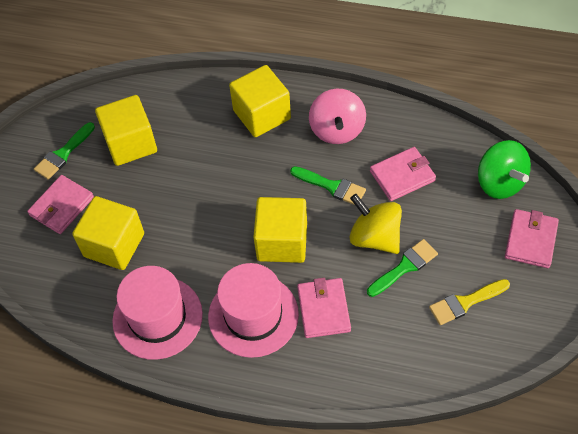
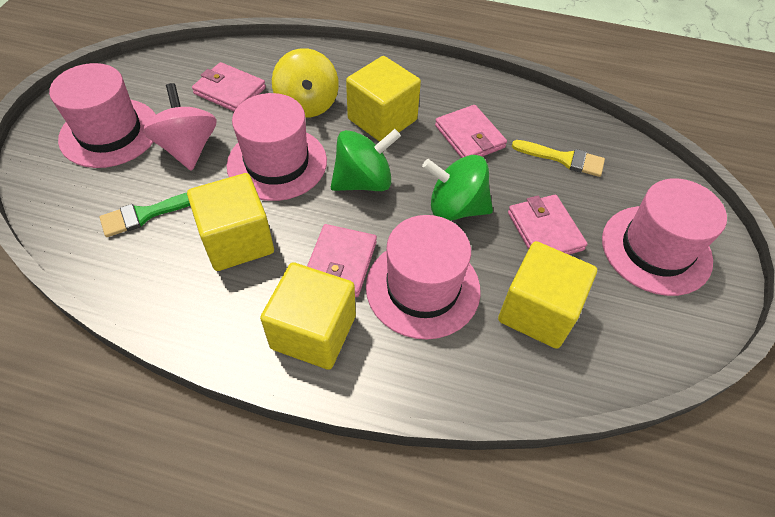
green brush: 3 -> 1
green spinning top: 1 -> 2
pink hat: 2 -> 4

